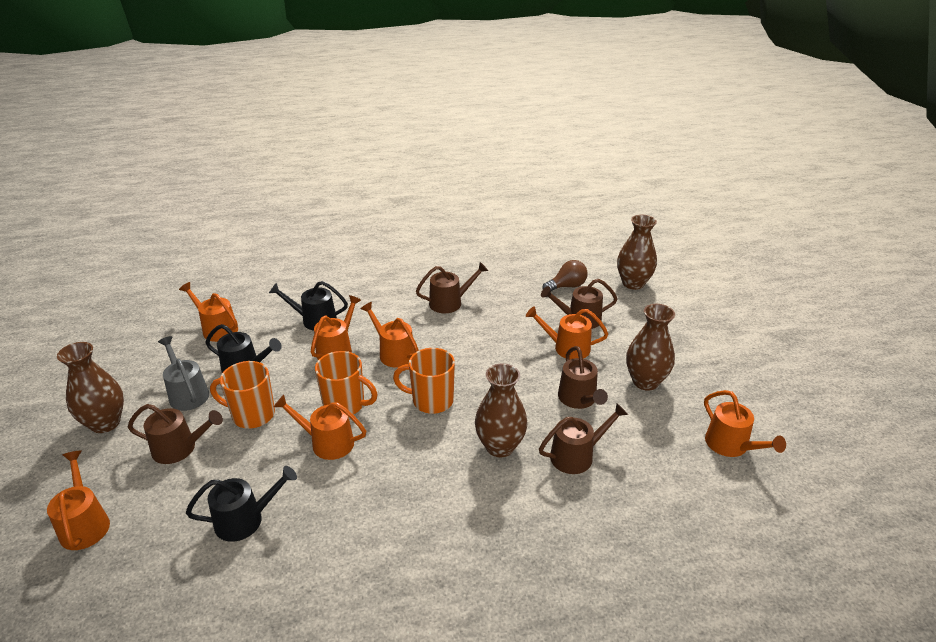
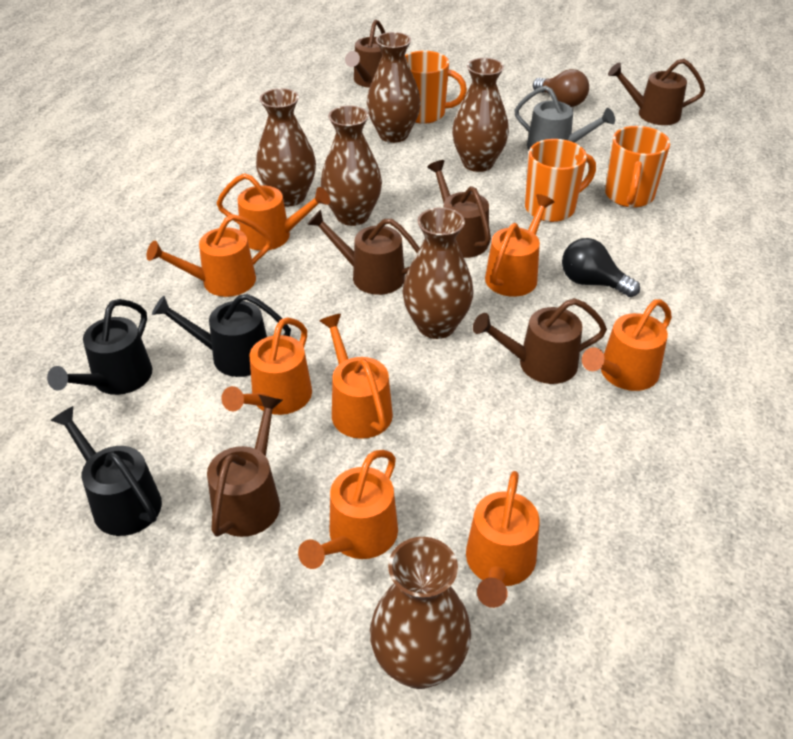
black light bulb: 0 -> 1
brown vase: 4 -> 6
brown watering can: 5 -> 6
orange watering can: 7 -> 8

